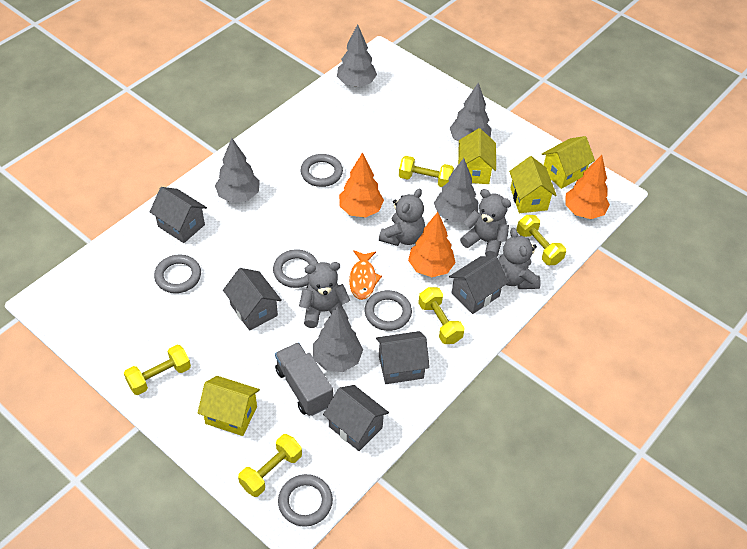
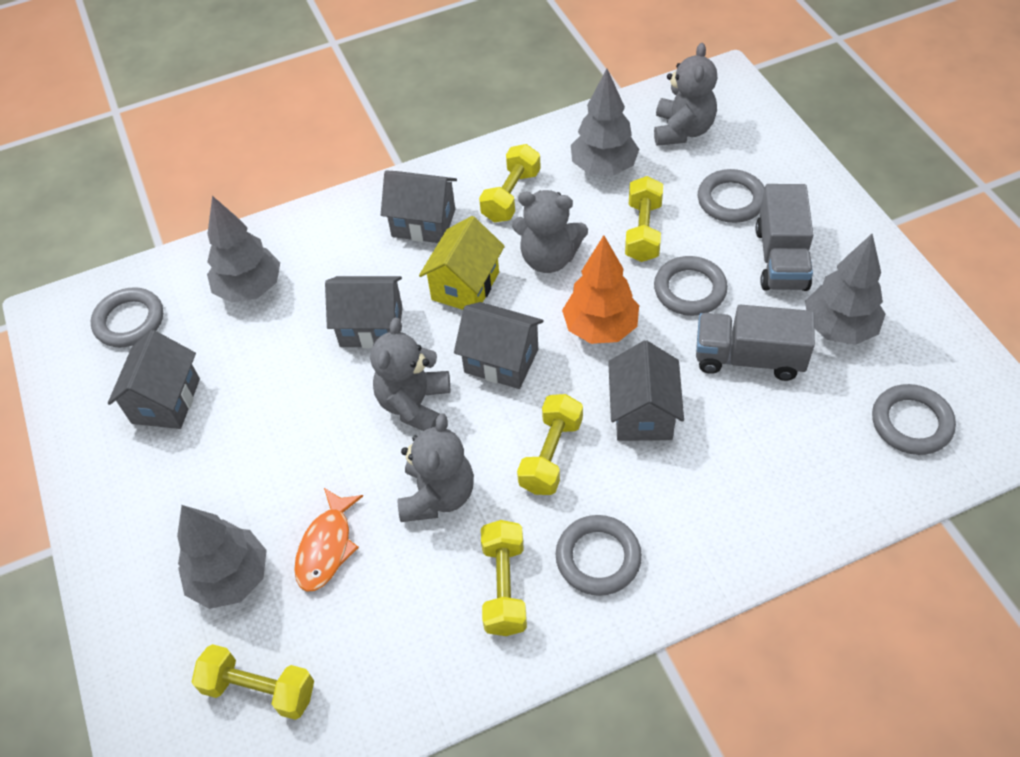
grey tree: 5 -> 4
grey truck: 1 -> 2
orange tree: 3 -> 1
yellow house: 4 -> 1

